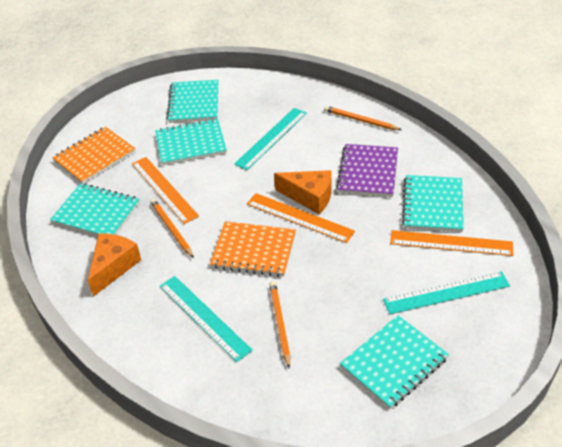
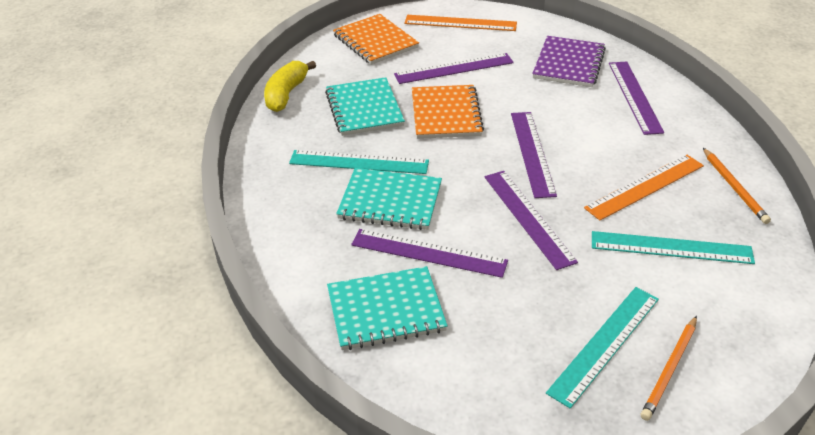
orange cheese: 2 -> 0
orange pencil: 3 -> 2
orange ruler: 3 -> 2
purple ruler: 0 -> 5
turquoise notebook: 5 -> 3
yellow banana: 0 -> 1

